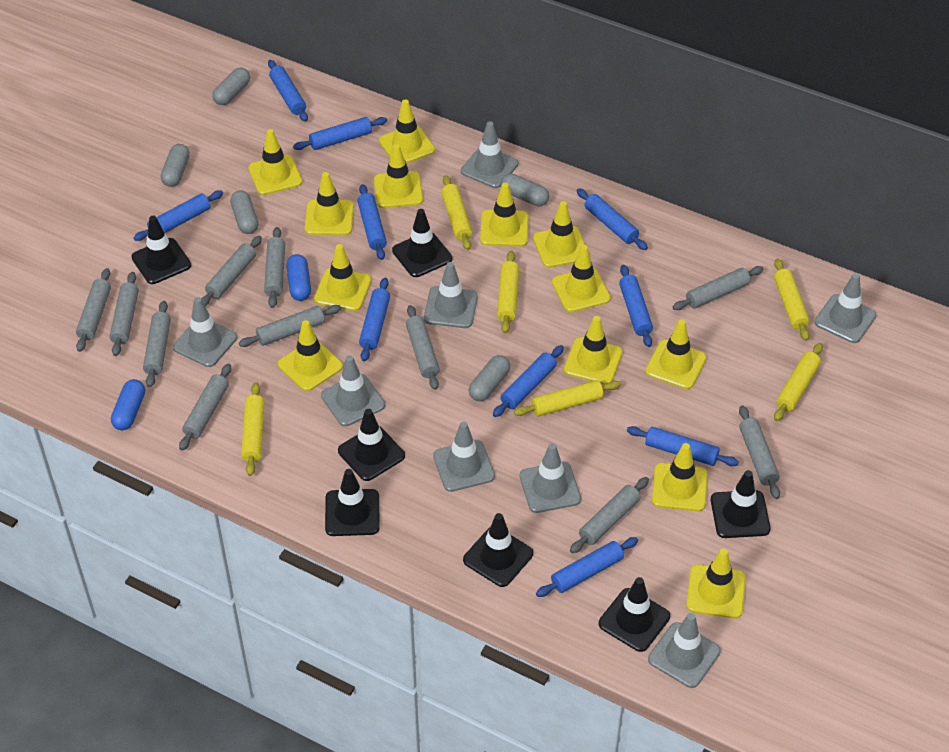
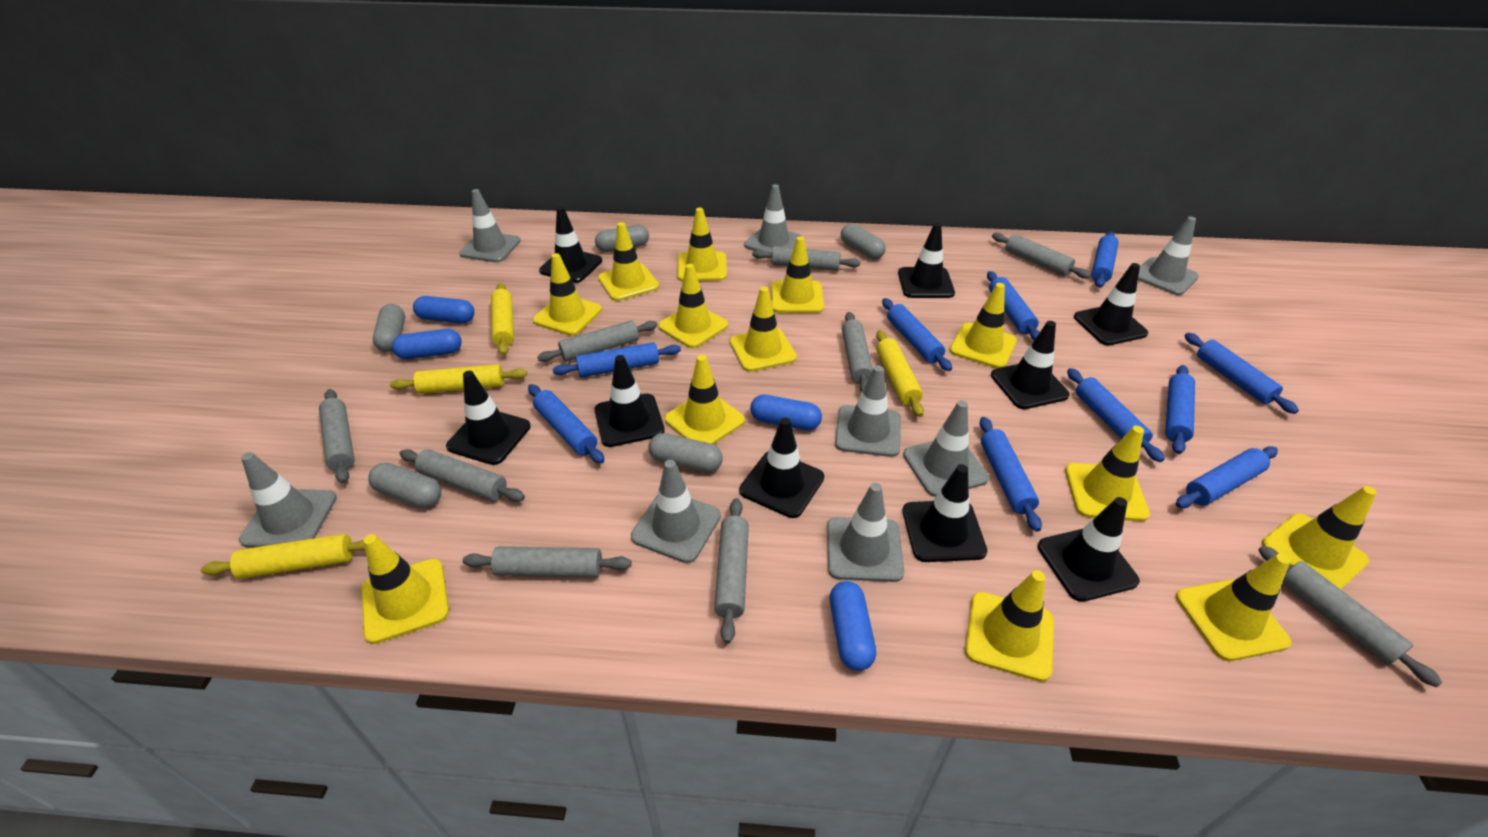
black traffic cone: 7 -> 9
blue capsule: 2 -> 4
grey rolling pin: 11 -> 9
yellow rolling pin: 6 -> 4

